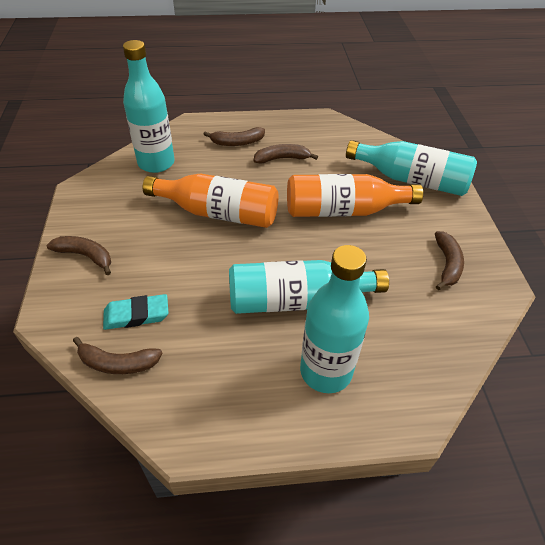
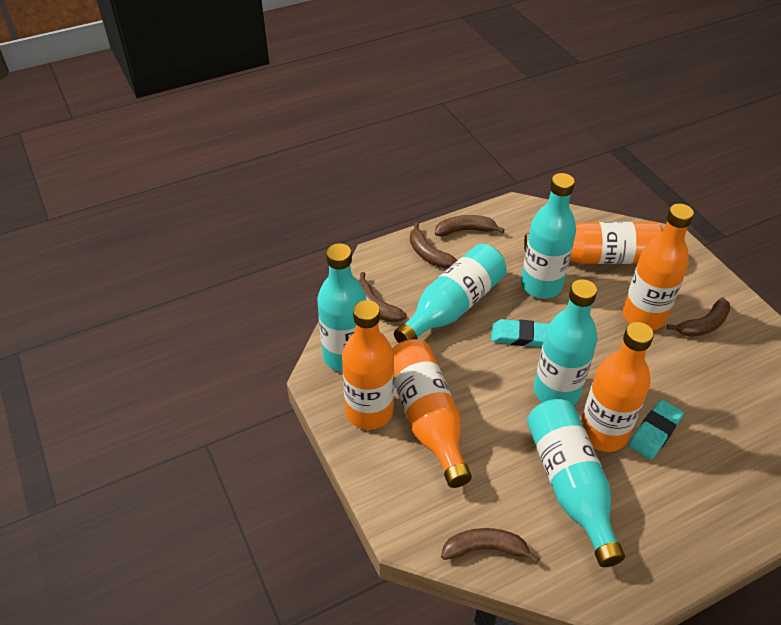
orange bottle: 2 -> 5
turquoise bottle: 4 -> 5
turquoise eraser: 1 -> 2

